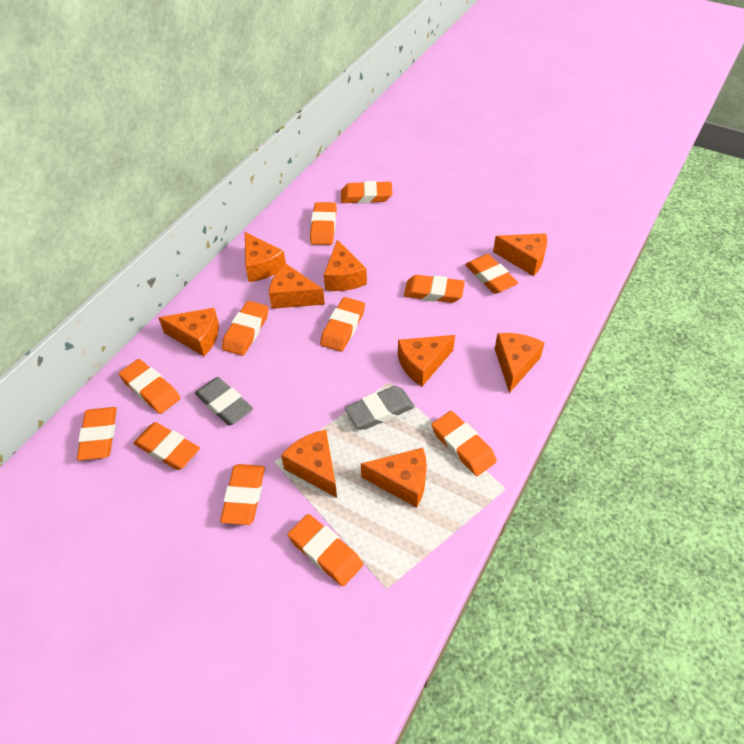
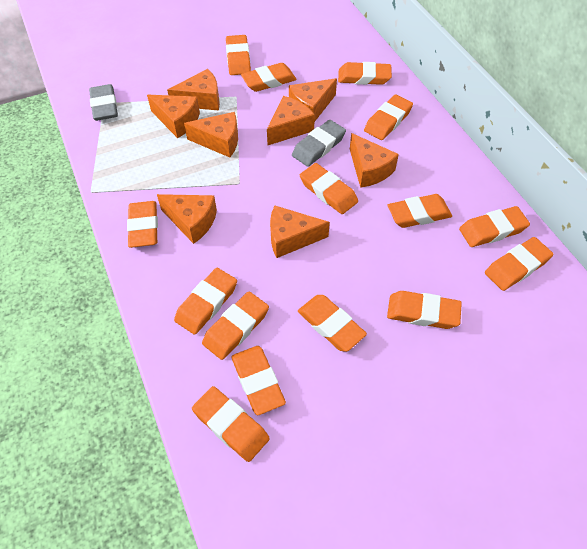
orange cheese: 9 -> 8
orange eraser: 12 -> 15

